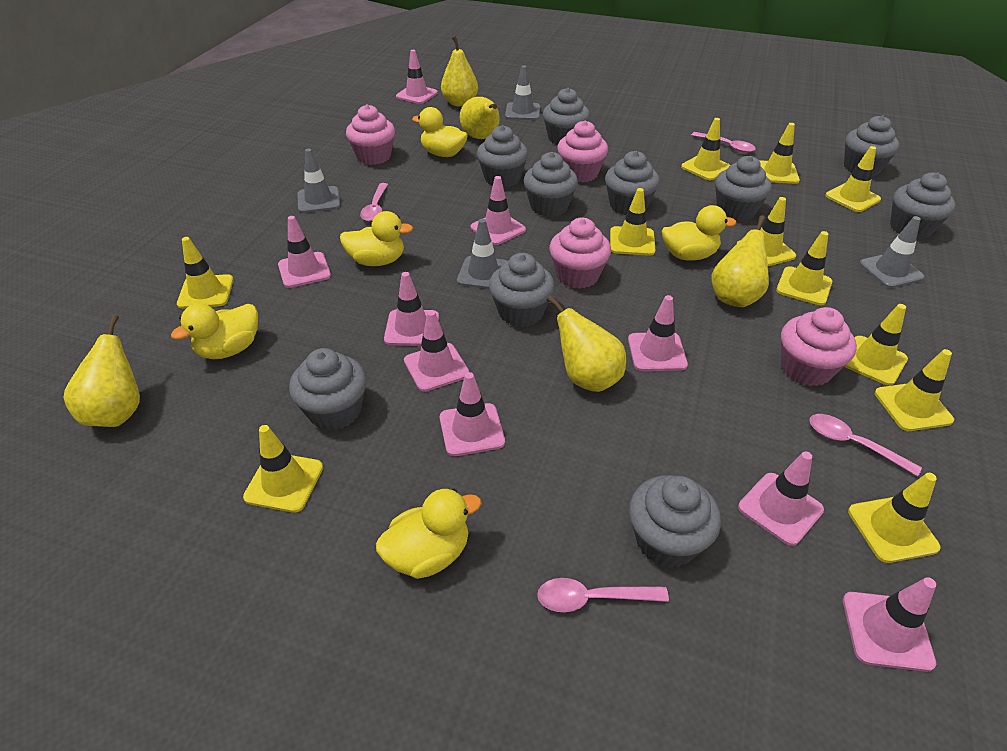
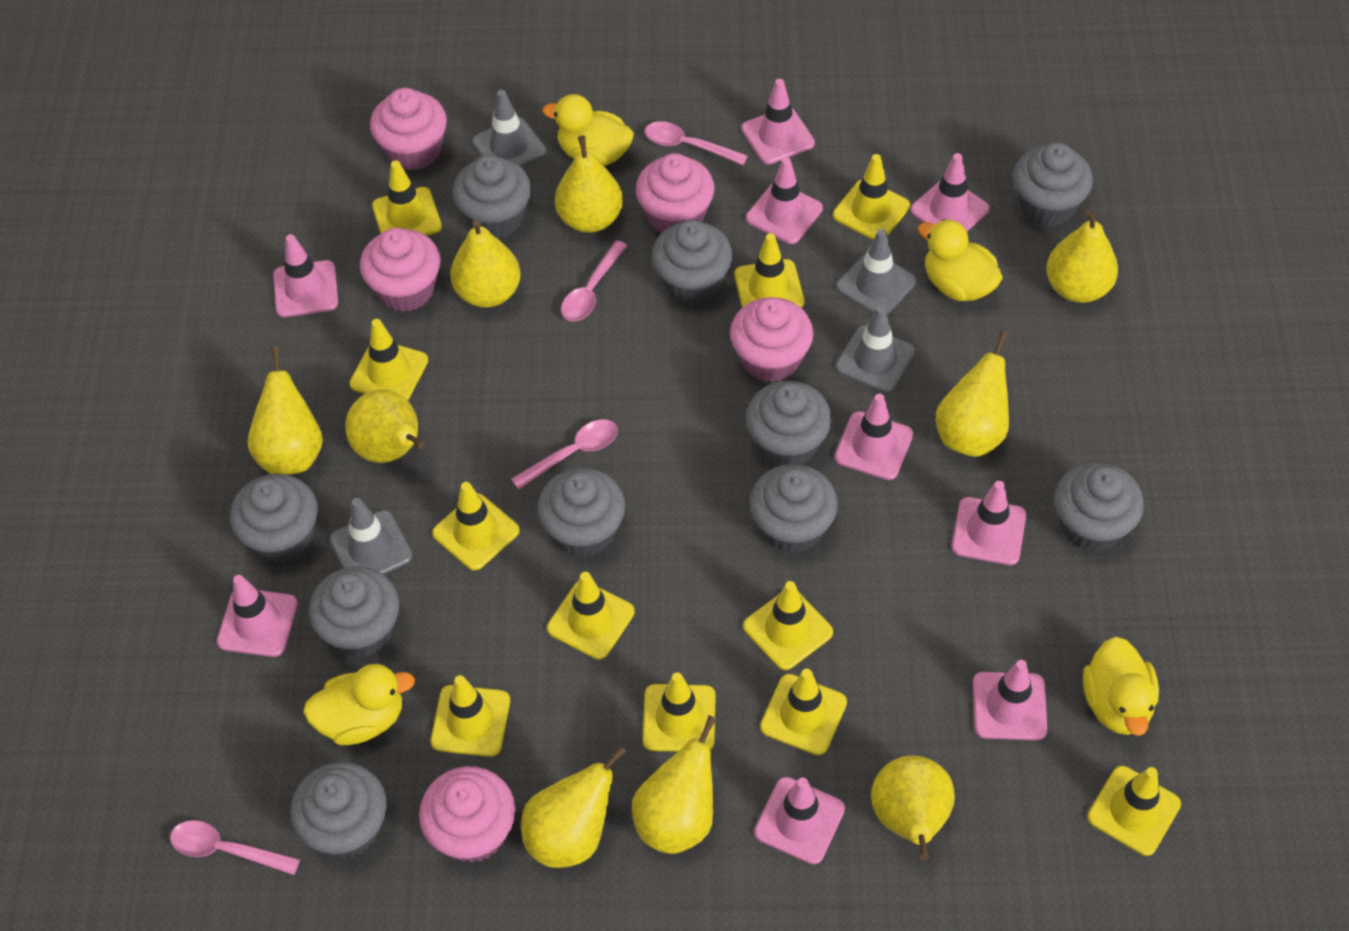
pink cupcake: 4 -> 5
yellow duck: 5 -> 4
yellow pear: 5 -> 9

